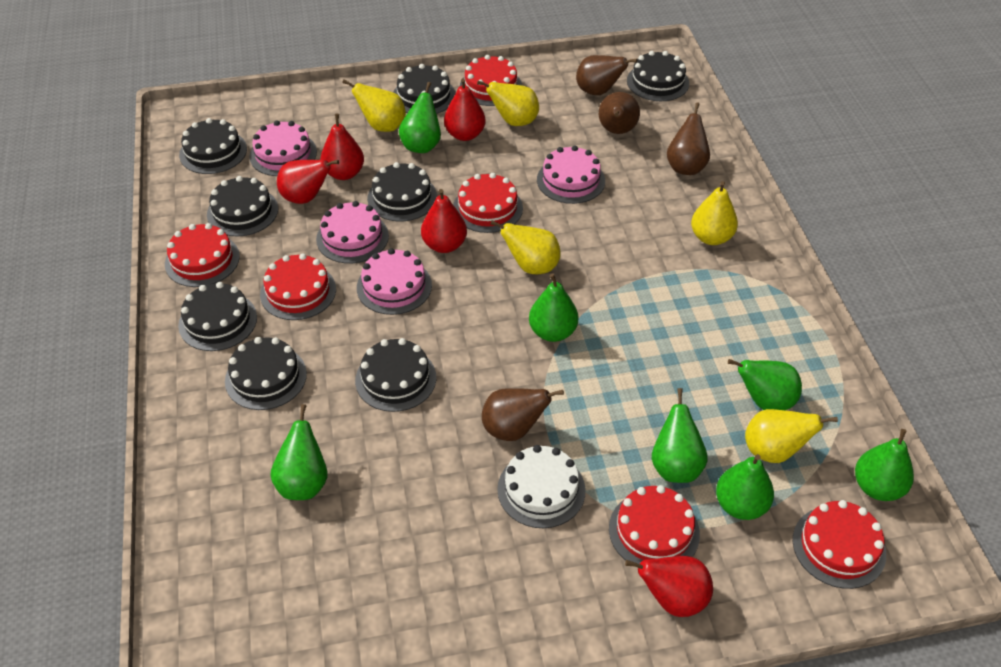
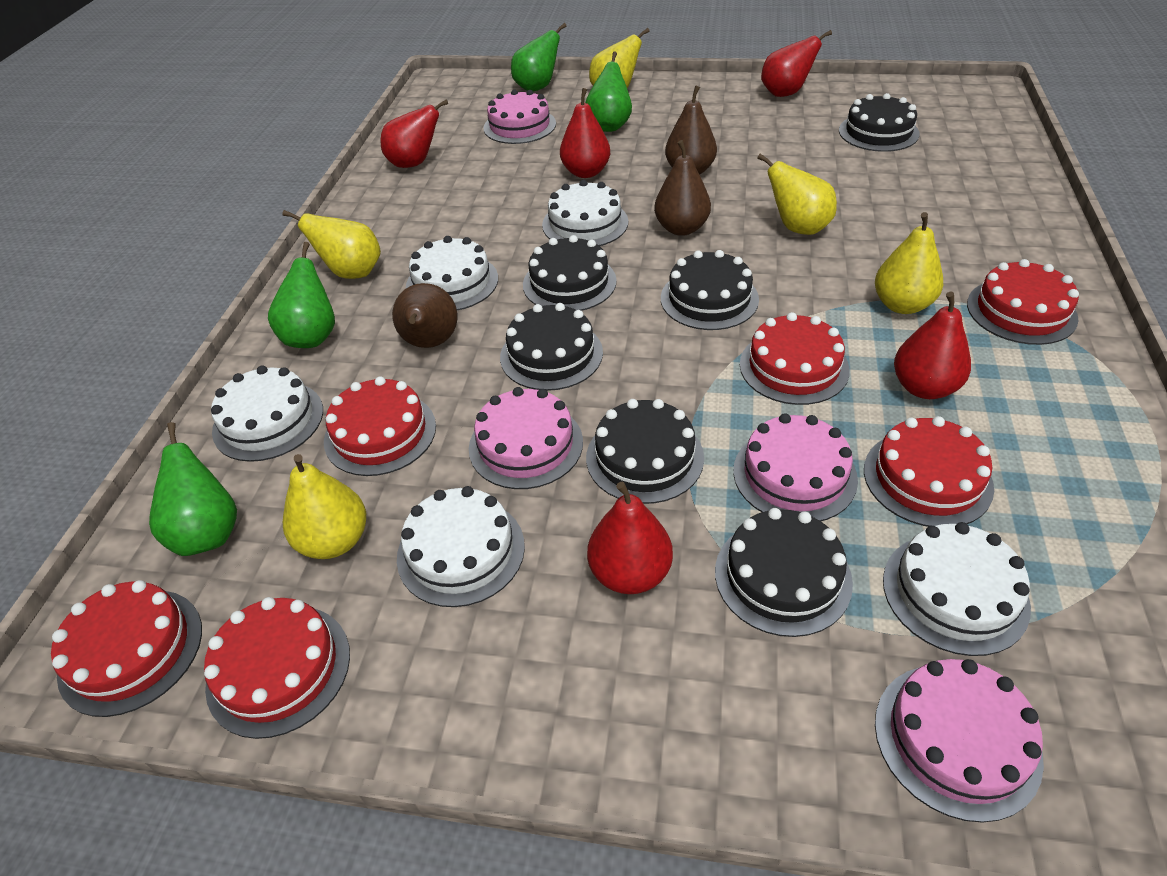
black cake: 8 -> 6
brown pear: 4 -> 3
green pear: 7 -> 4
white cake: 1 -> 5

